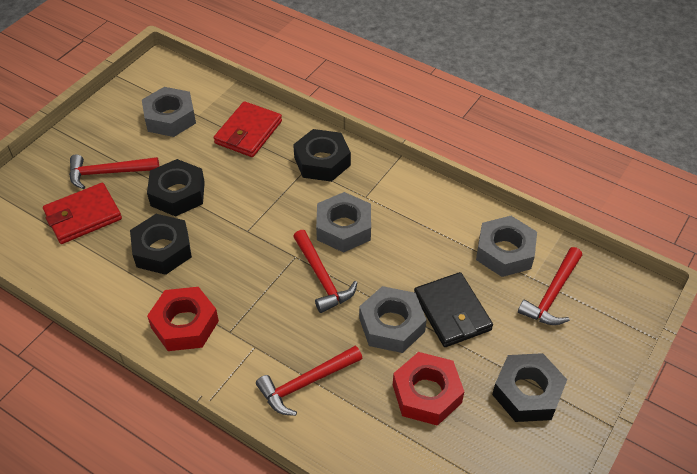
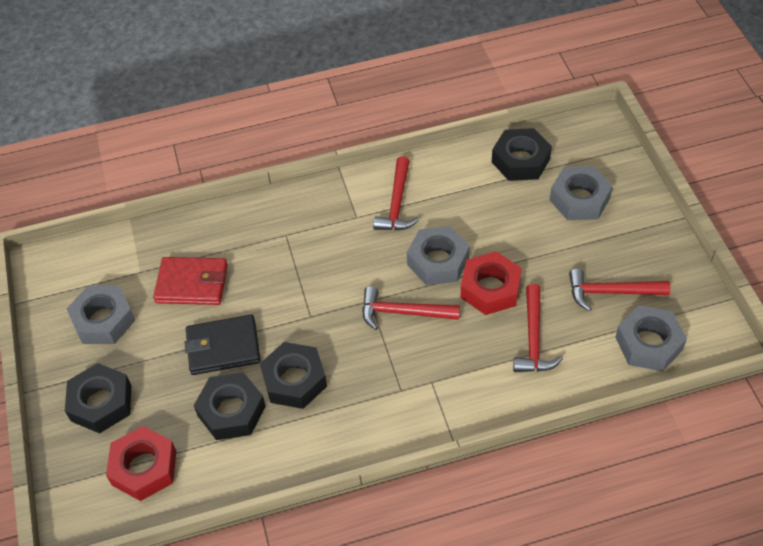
red wallet: 2 -> 1

